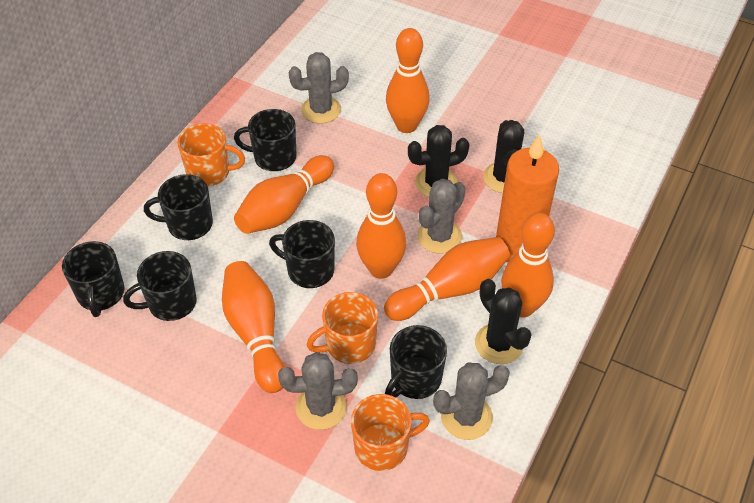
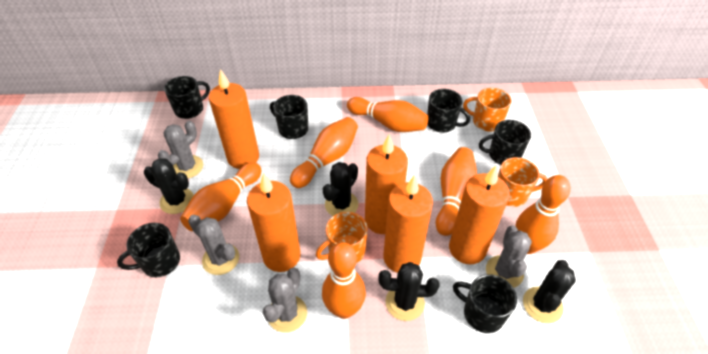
black cactus: 3 -> 4
orange candle: 1 -> 5

